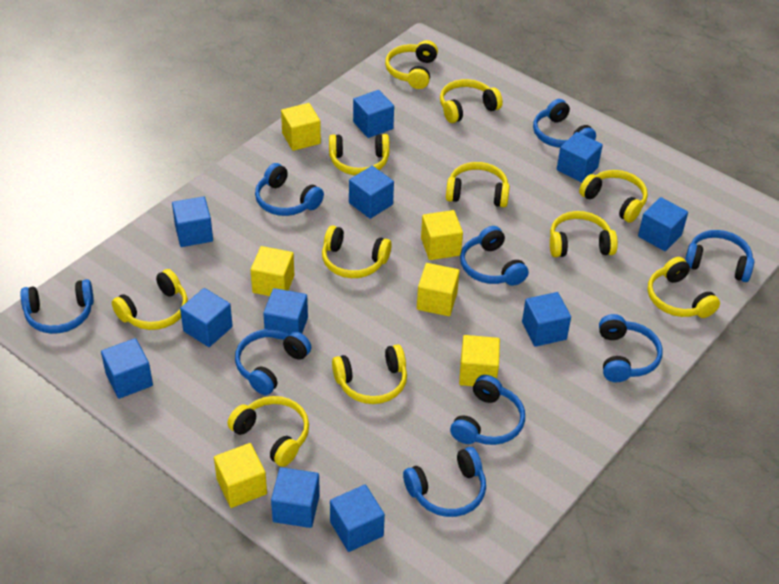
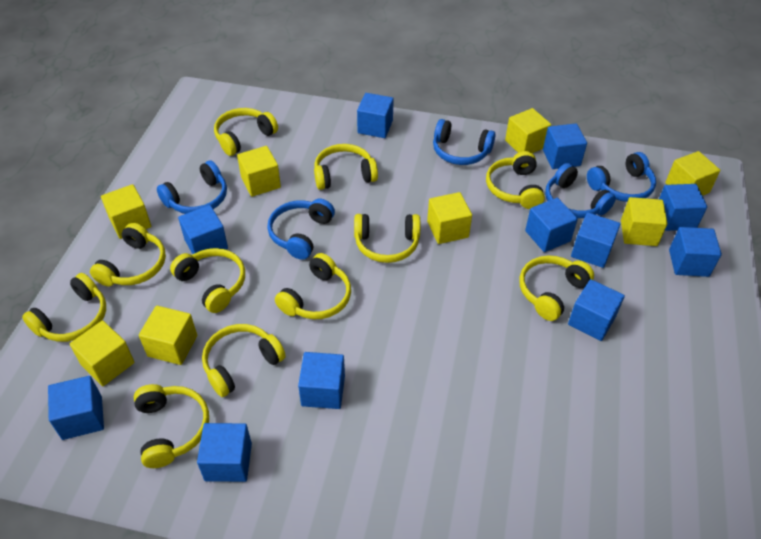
blue headphones: 9 -> 5
yellow cube: 6 -> 8

